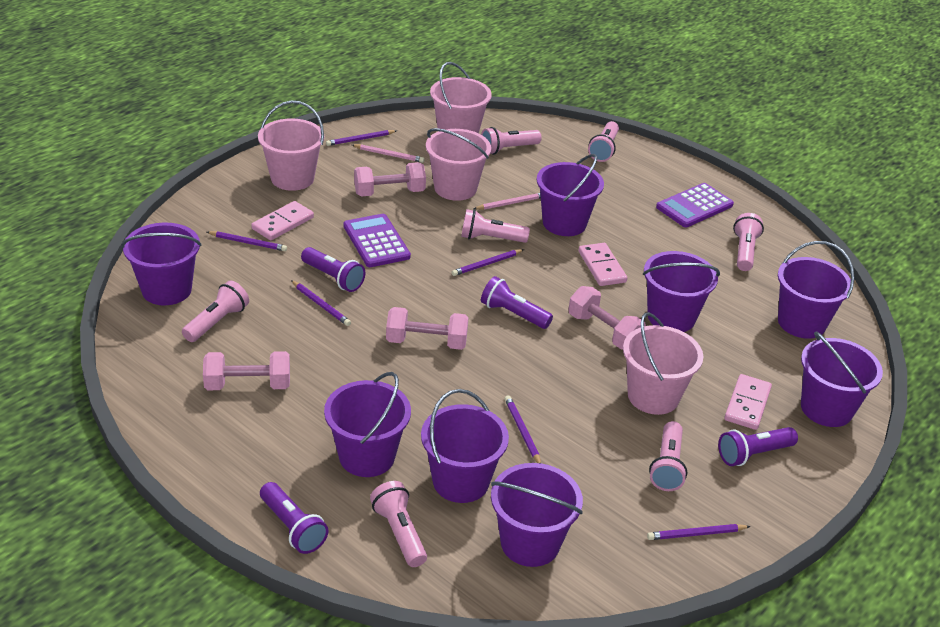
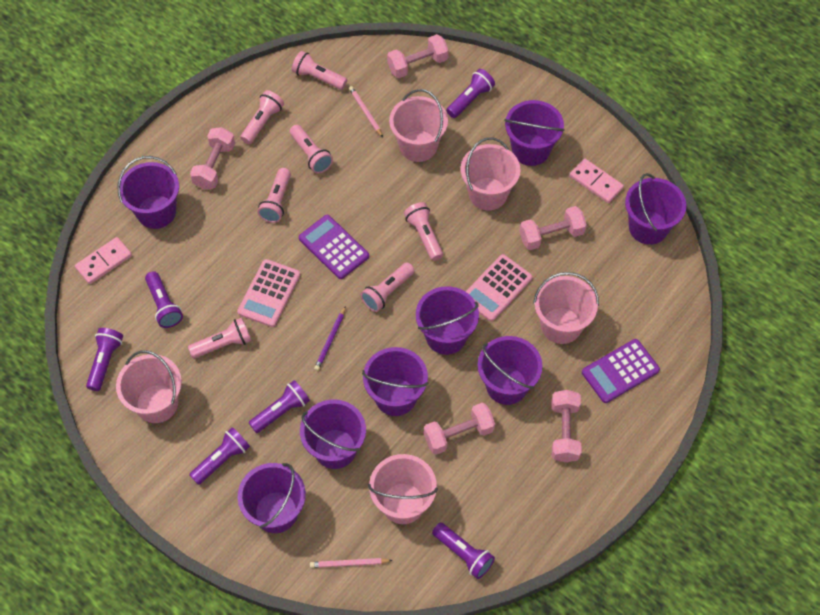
pink bucket: 4 -> 5
pink calculator: 0 -> 2
pink domino: 3 -> 2
pink dumbbell: 4 -> 5
purple flashlight: 4 -> 6
purple pencil: 6 -> 1

